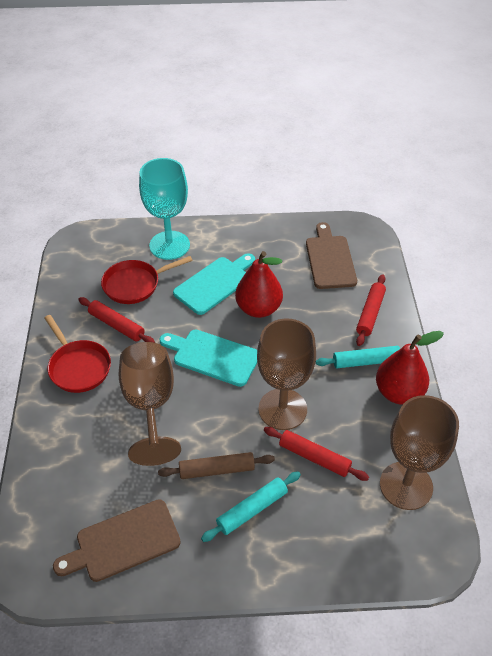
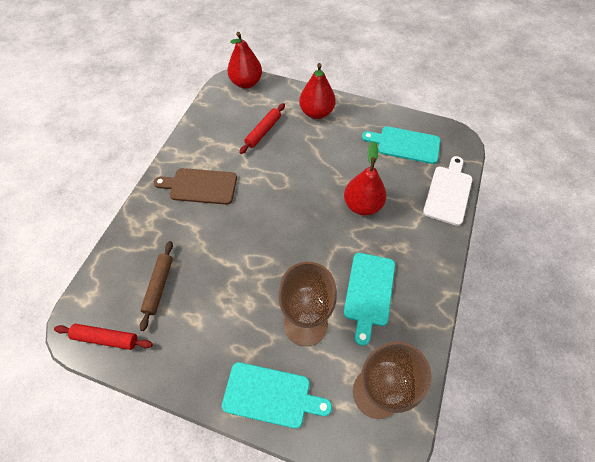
brown cutting board: 2 -> 1
brown goblet: 3 -> 2
red pan: 2 -> 0
red pear: 2 -> 3
red rolling pin: 3 -> 2
turquoise cutting board: 2 -> 3
turquoise goblet: 1 -> 0
turquoise rolling pin: 2 -> 0
white cutting board: 0 -> 1

